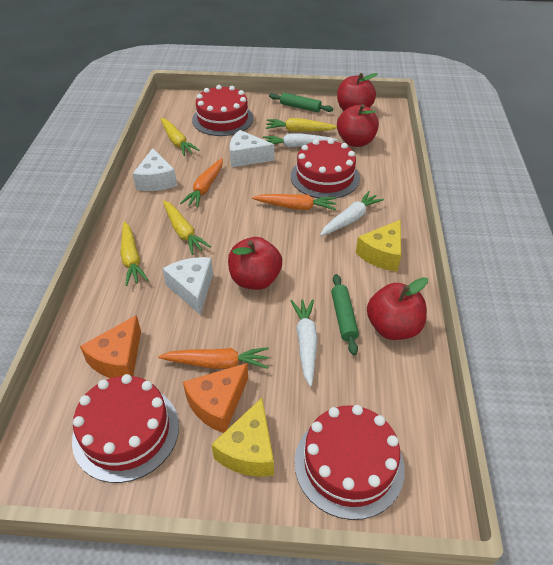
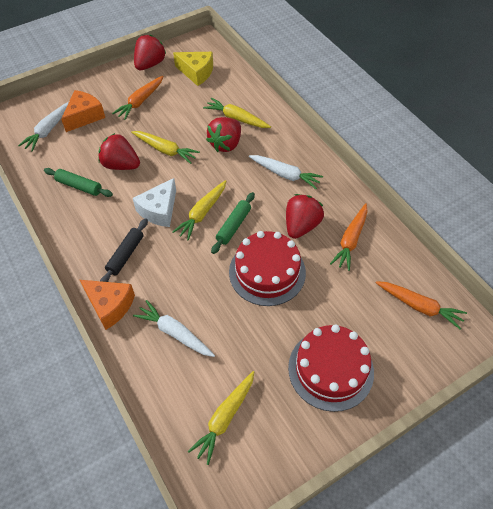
black rolling pin: 0 -> 1
red apple: 4 -> 0
red cake: 4 -> 2
red strawberry: 0 -> 4
white cheese: 3 -> 1
yellow cheese: 2 -> 1

